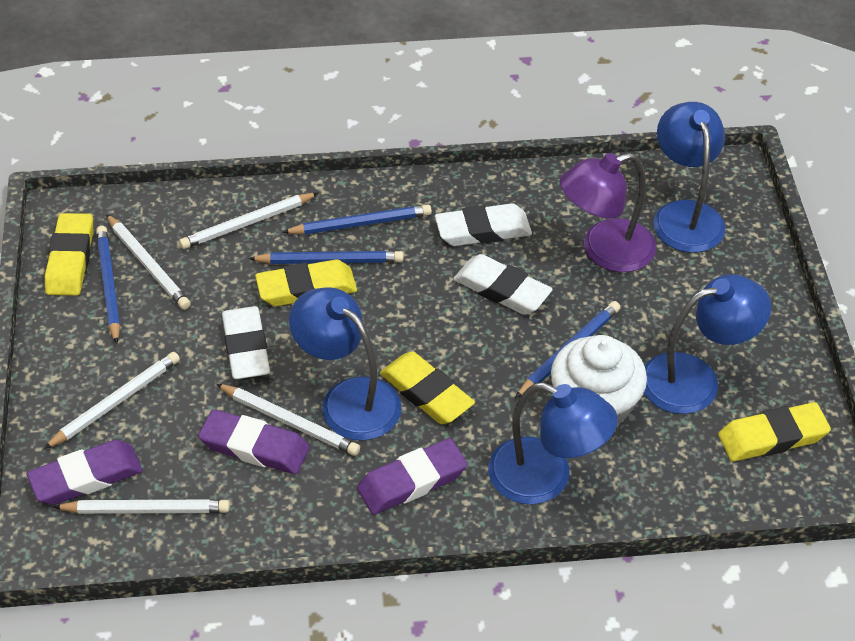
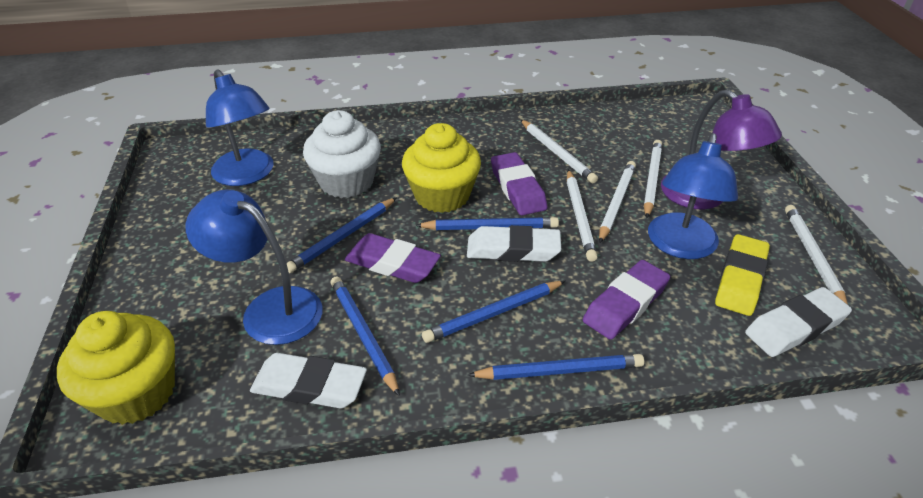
blue lamp: 4 -> 3
blue pencil: 4 -> 5
yellow cupcake: 0 -> 2
yellow eraser: 4 -> 1

